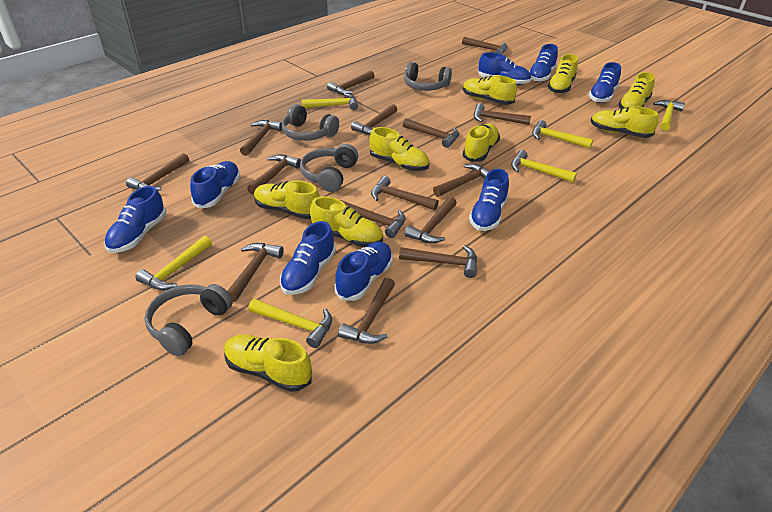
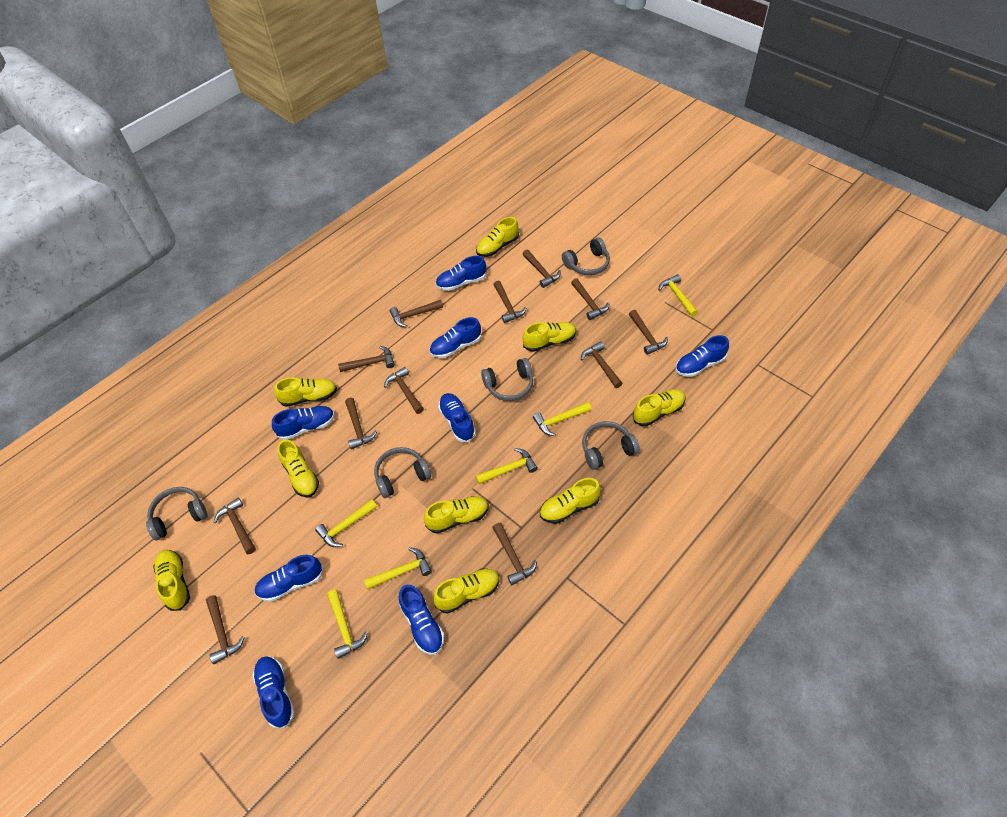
brown hammer: 15 -> 12
grey headphones: 4 -> 5

